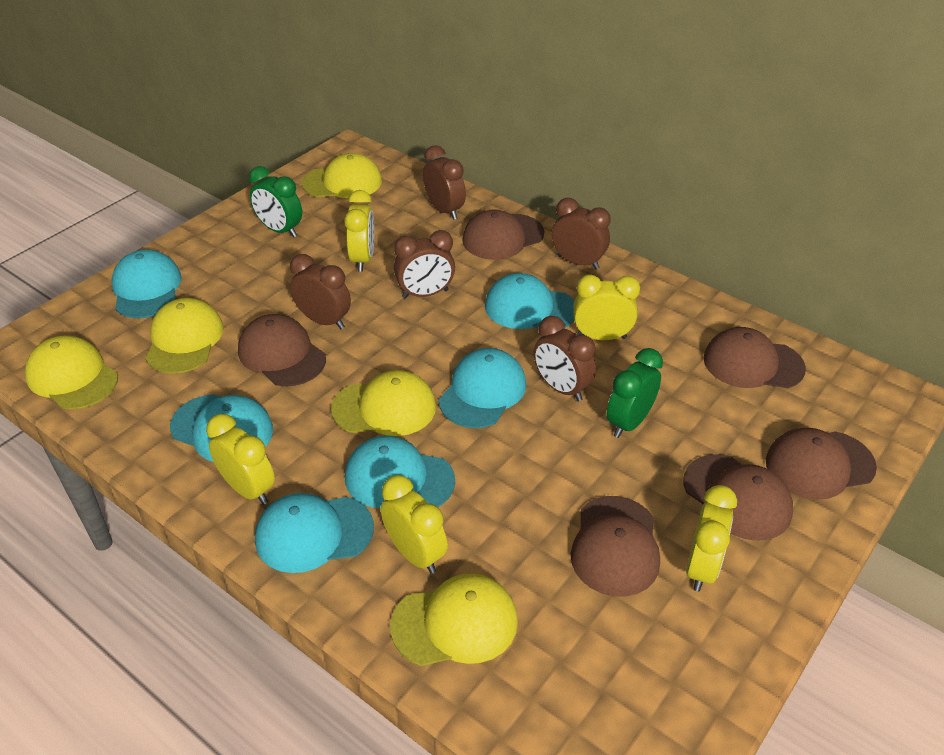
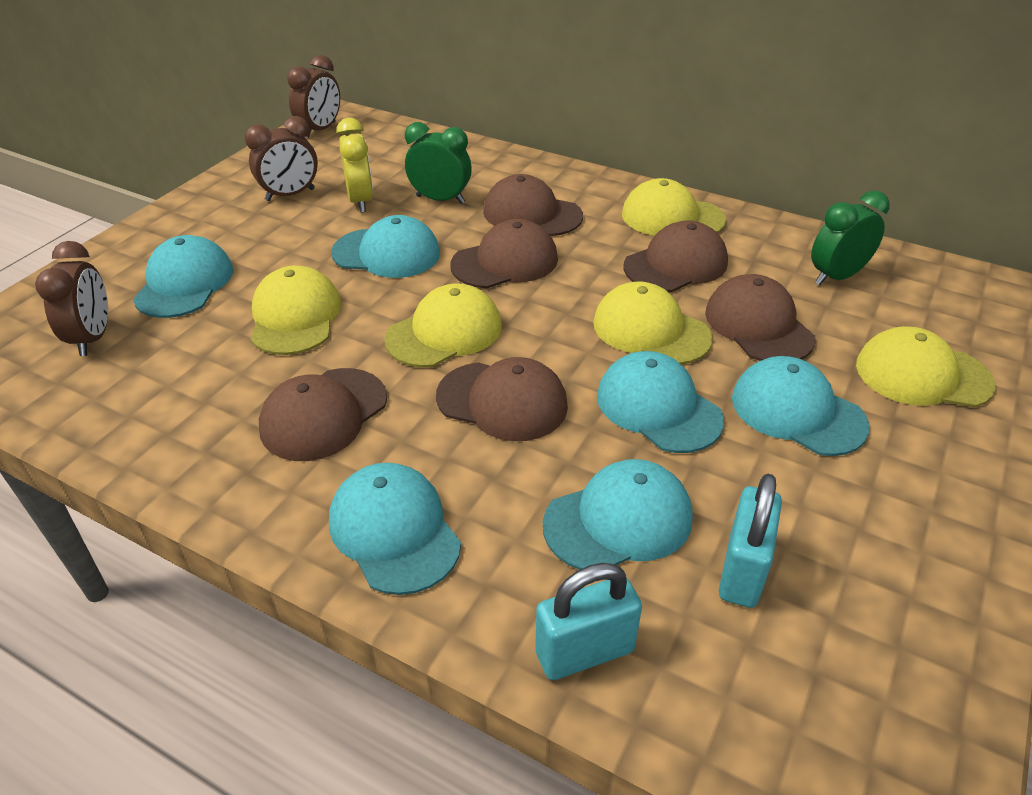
brown clock: 5 -> 3
turquoise padlock: 0 -> 2
yellow clock: 5 -> 1

